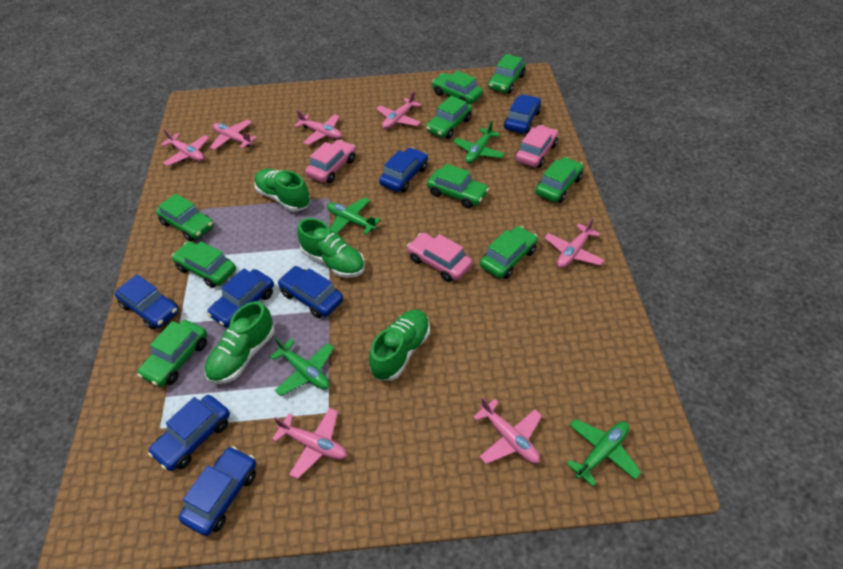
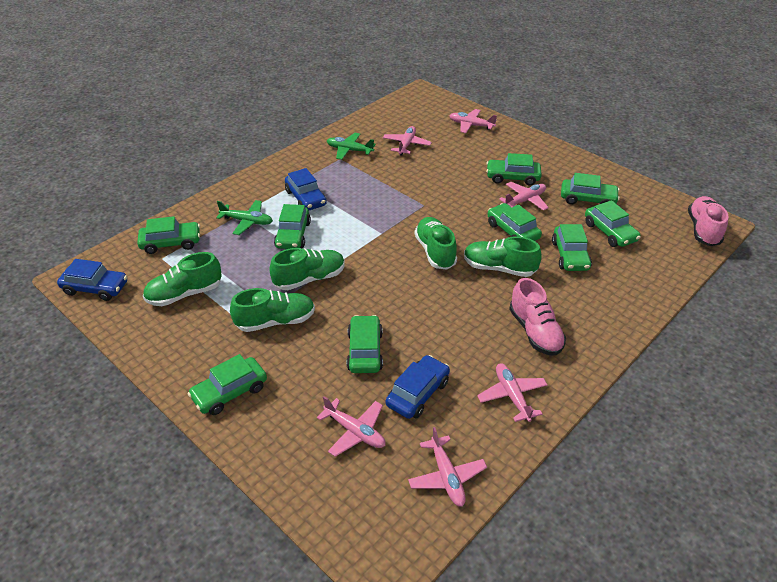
blue car: 7 -> 3
green plane: 4 -> 2
green shoe: 4 -> 5
pink car: 3 -> 0
pink plane: 7 -> 6
pink shoe: 0 -> 2

